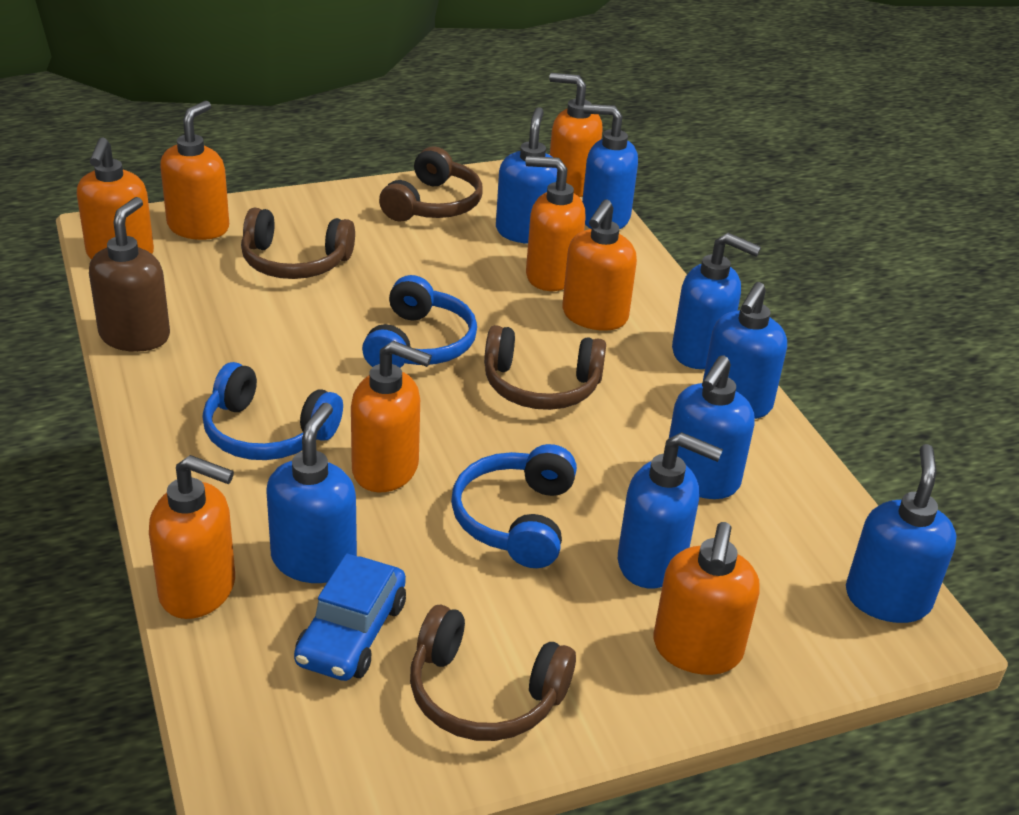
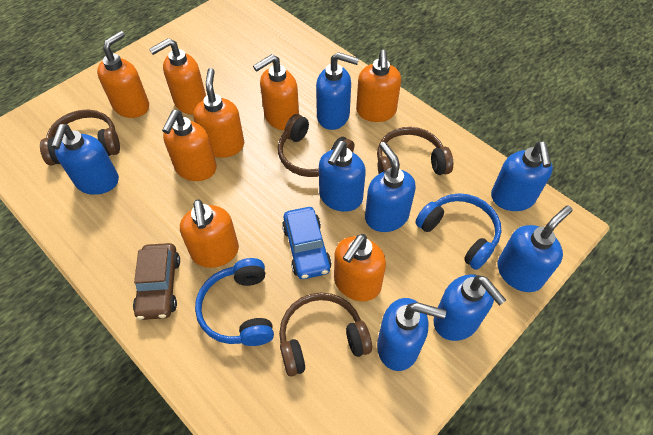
blue headphones: 3 -> 2
brown car: 0 -> 1
brown soap dispenser: 1 -> 0

